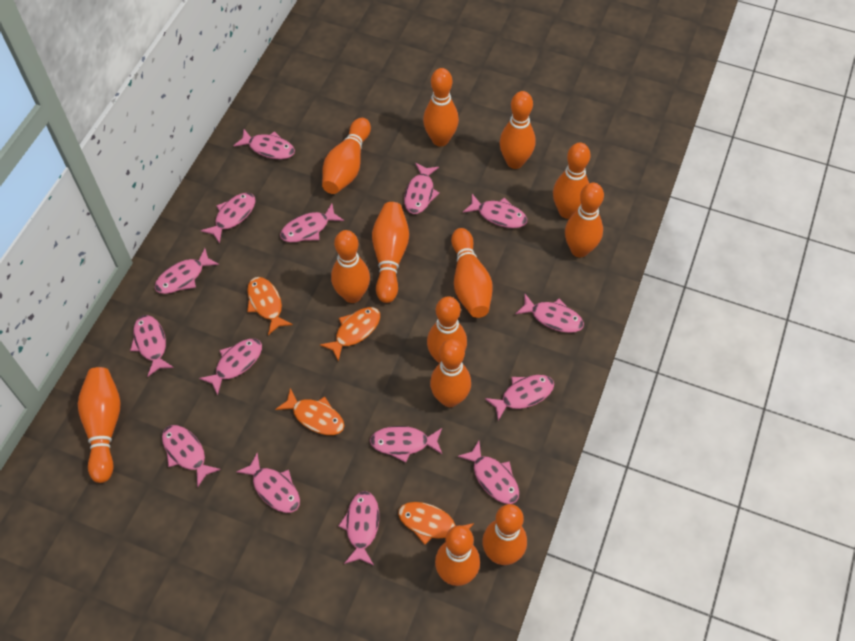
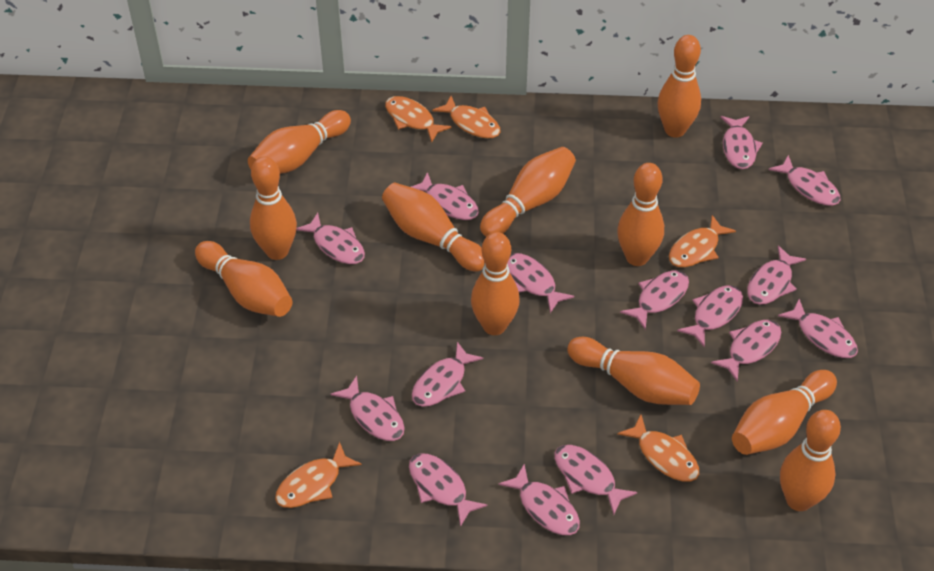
orange bowling pin: 13 -> 11
orange fish: 4 -> 5

